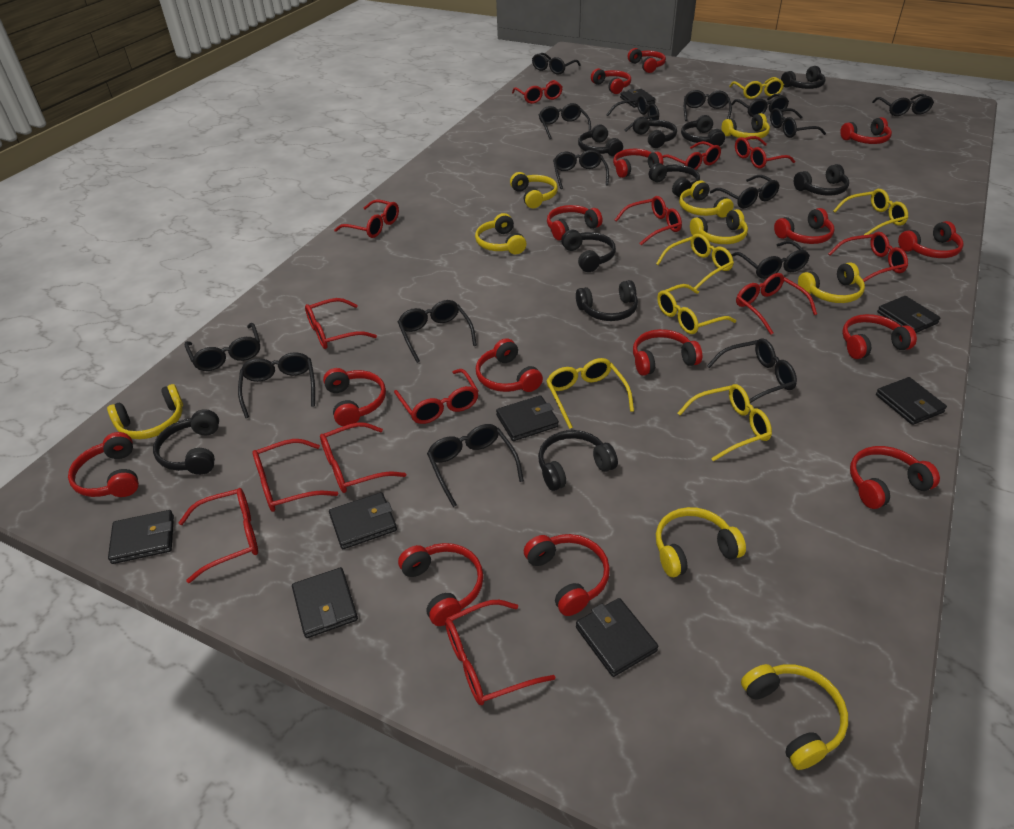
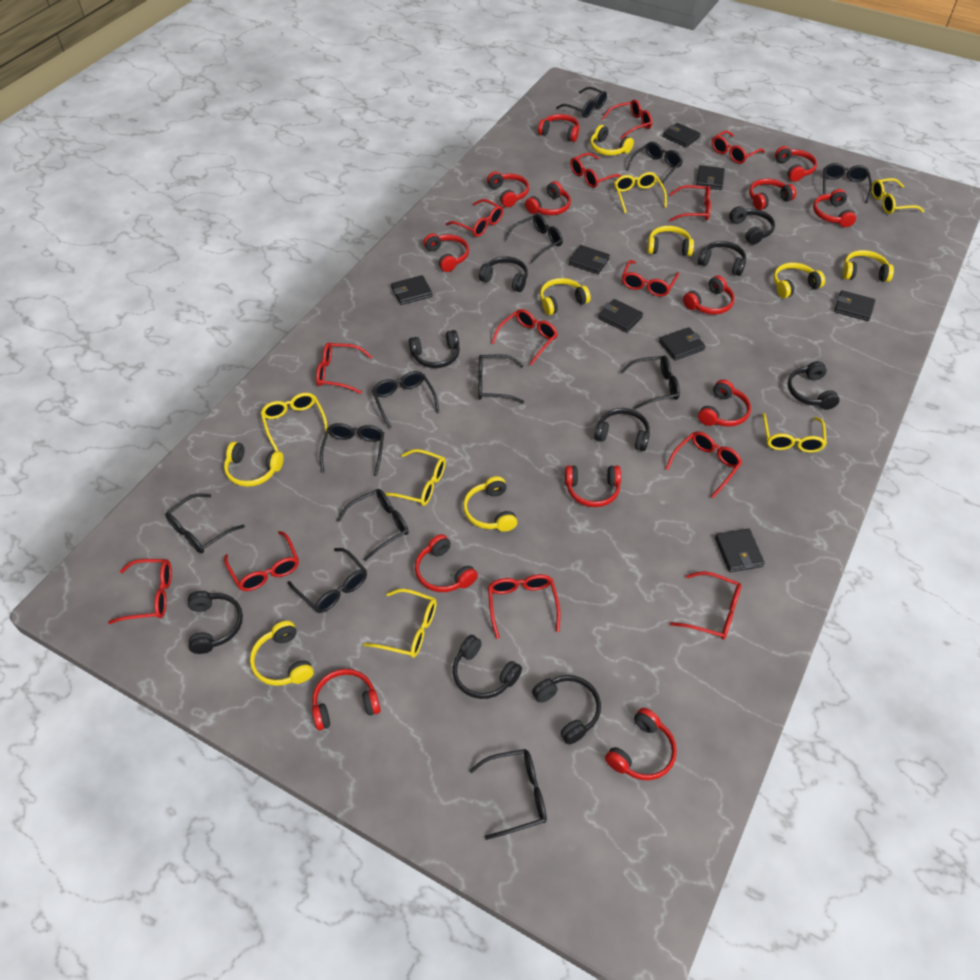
black glasses: 15 -> 12
black headphones: 10 -> 9
red headphones: 15 -> 13
yellow headphones: 9 -> 8

